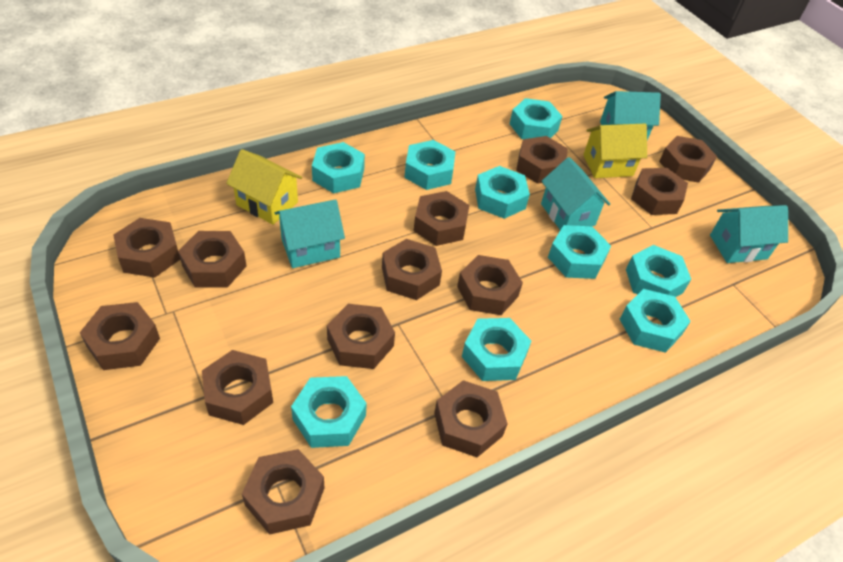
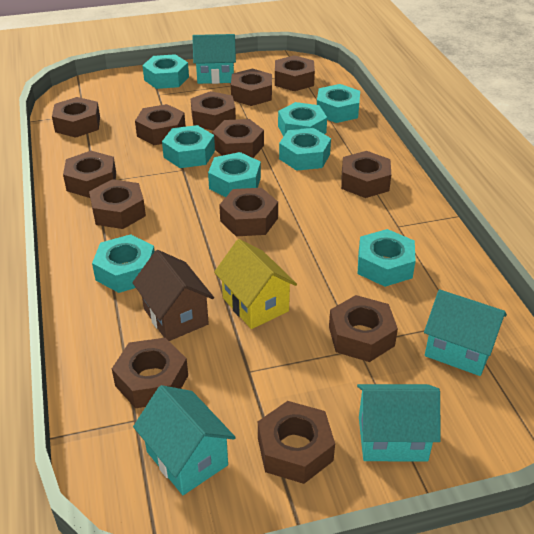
brown house: 0 -> 1
turquoise nut: 9 -> 8
yellow house: 2 -> 1

